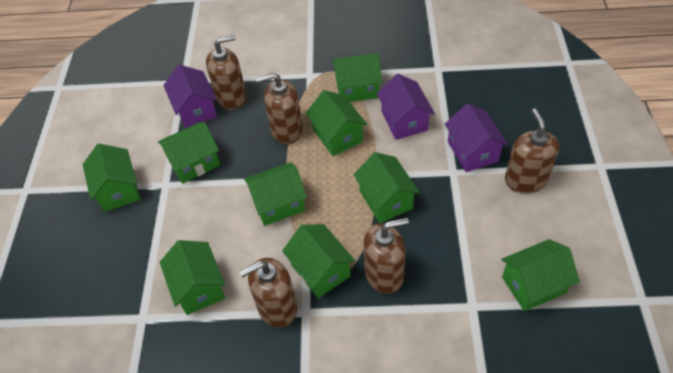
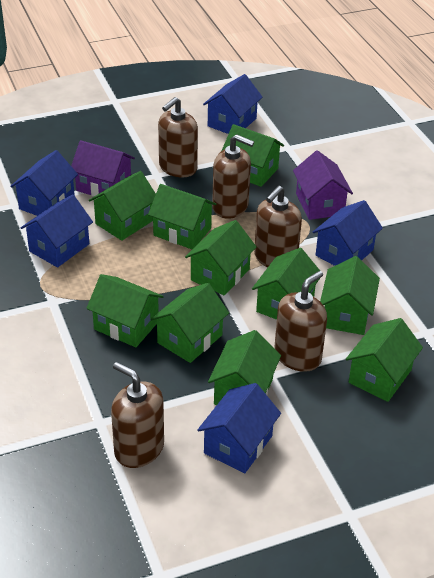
blue house: 0 -> 5
green house: 9 -> 10
purple house: 3 -> 2

